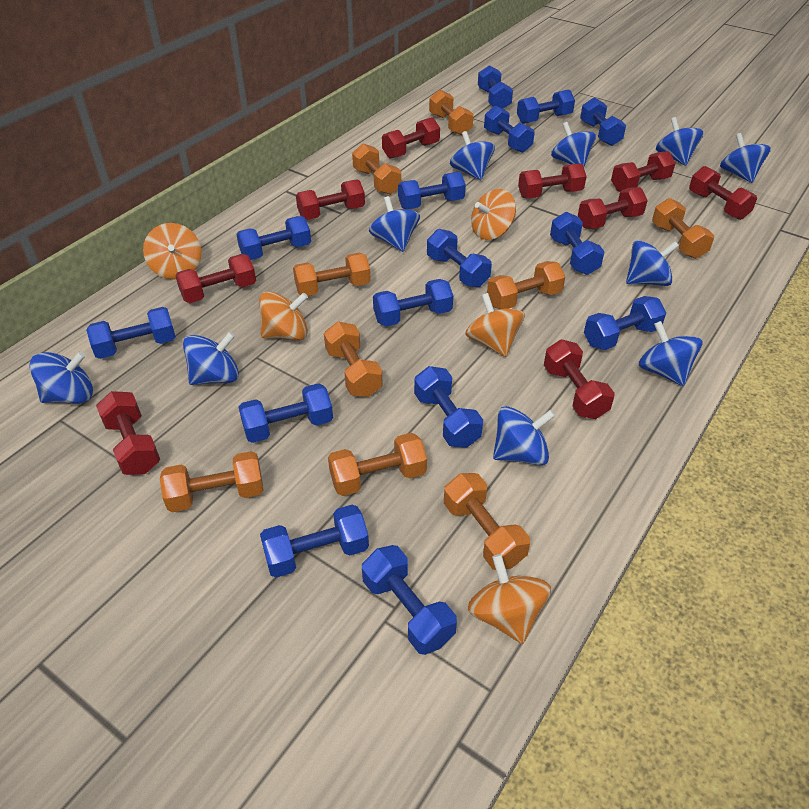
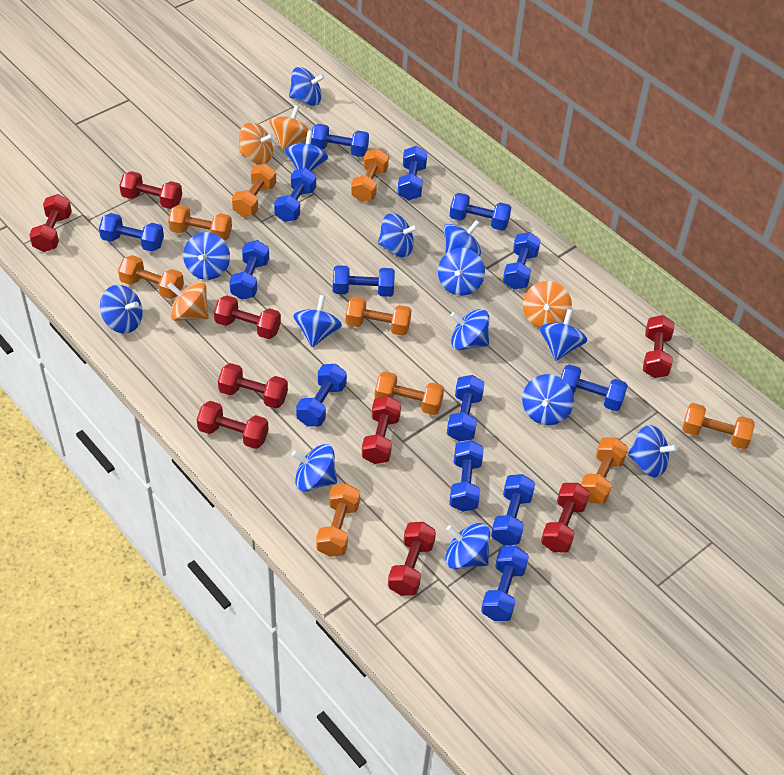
blue dumbbell: 15 -> 14
blue spinning top: 10 -> 14
orange spinning top: 5 -> 4

